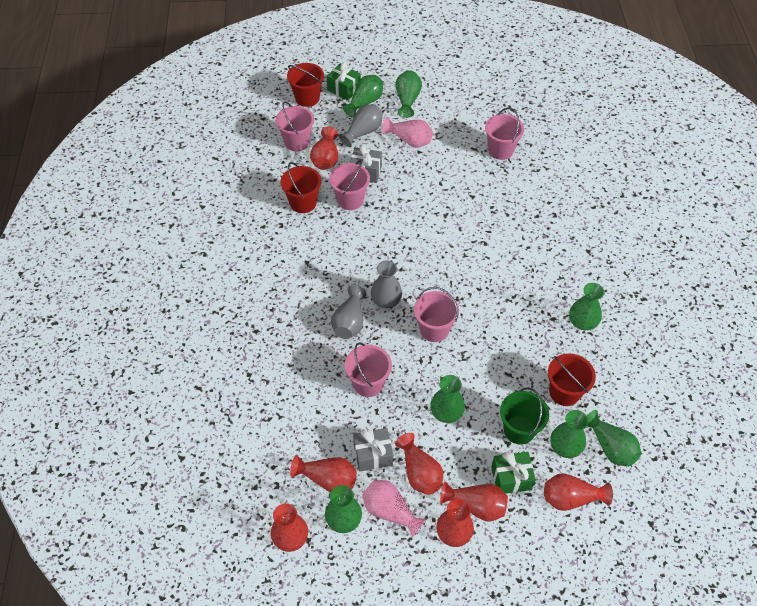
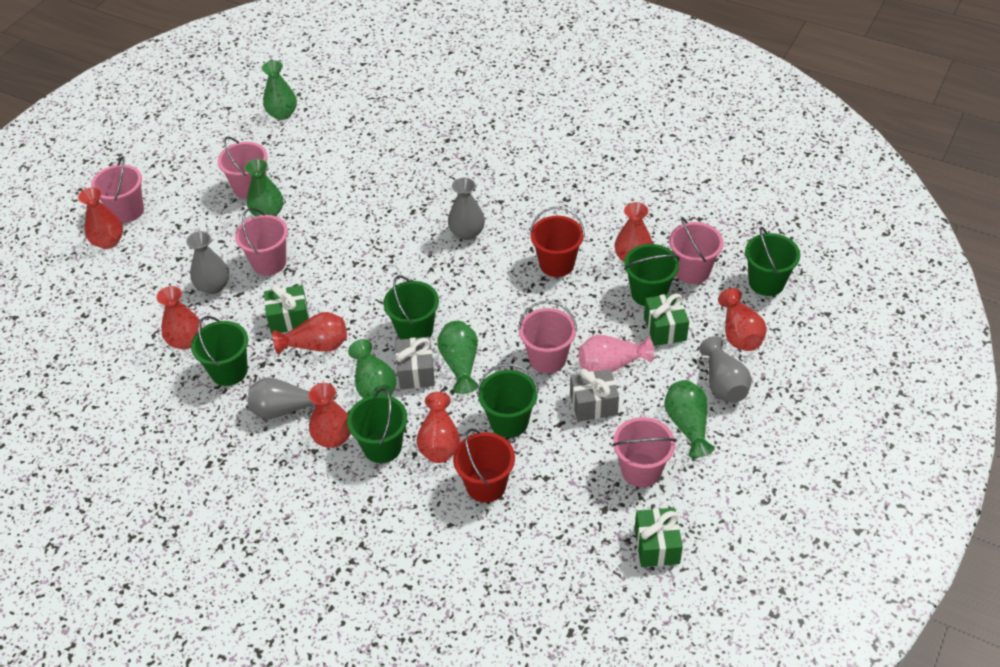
green bucket: 1 -> 6
green gift: 2 -> 3
green vase: 7 -> 5
grey vase: 3 -> 4
pink bucket: 5 -> 6
pink vase: 2 -> 1
red bucket: 3 -> 2

